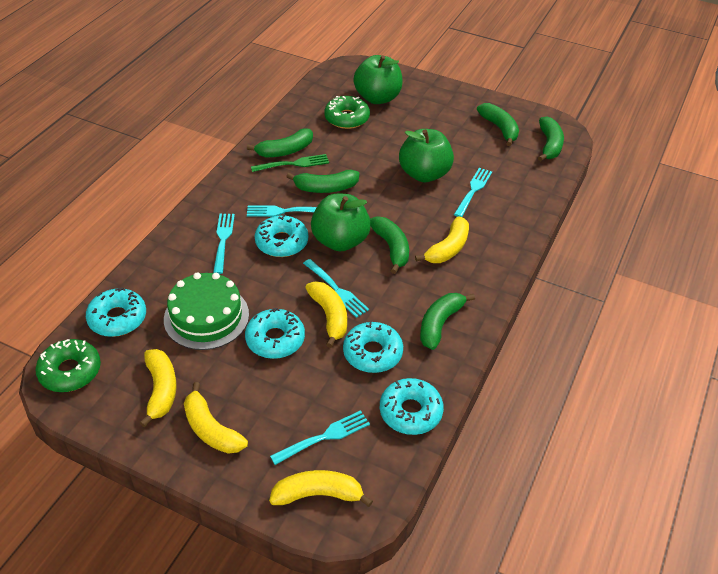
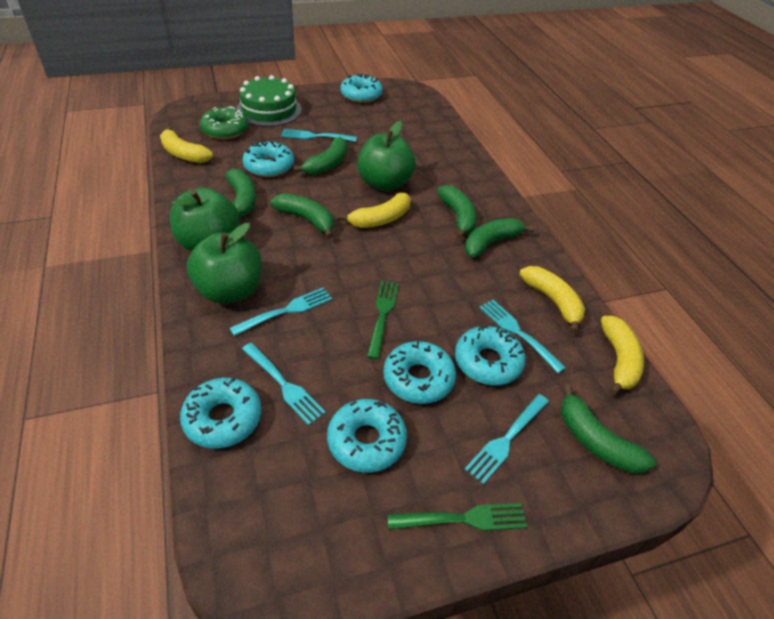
green donut: 2 -> 1
green fork: 1 -> 2
turquoise donut: 5 -> 6
yellow banana: 5 -> 4

